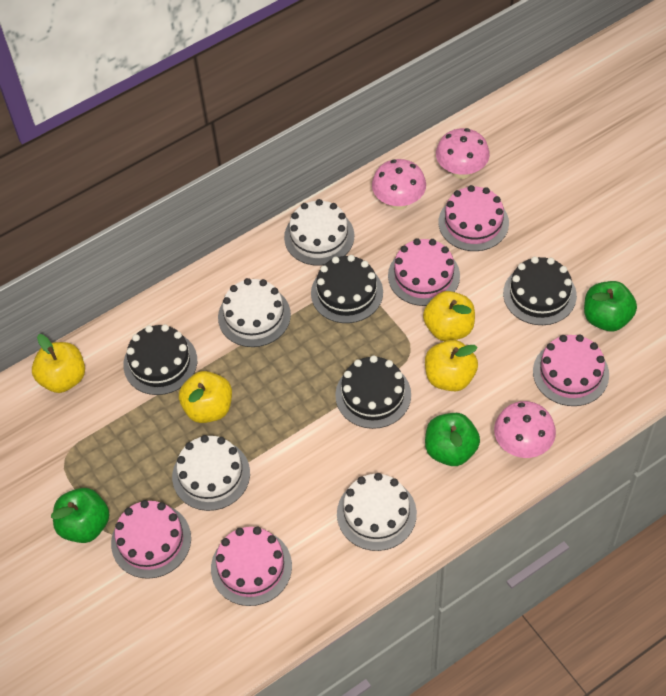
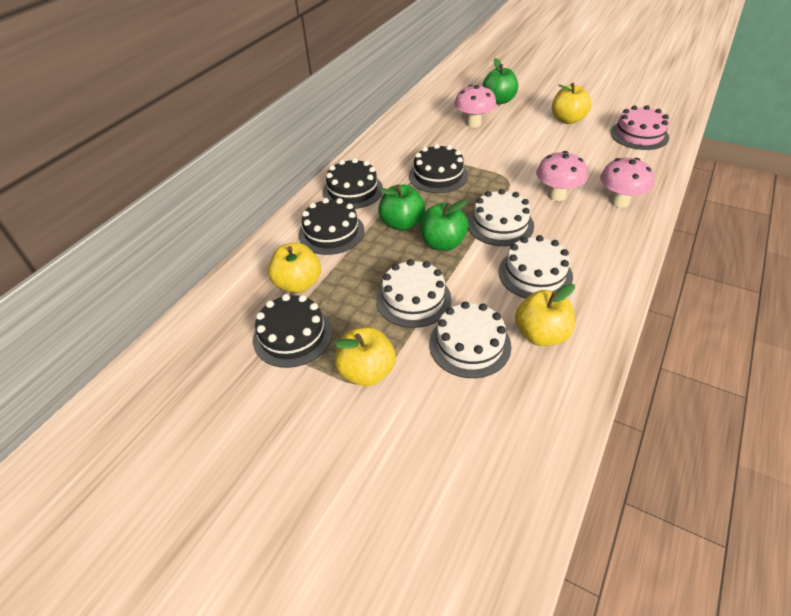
pink cake: 5 -> 1

